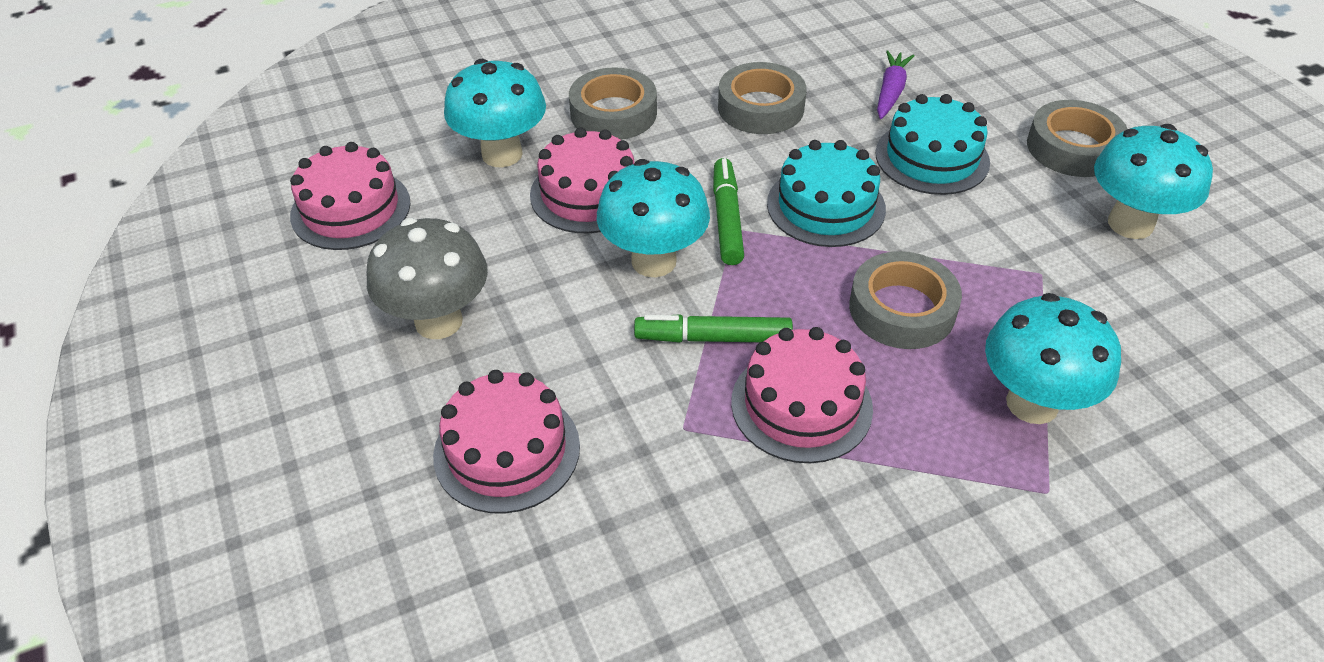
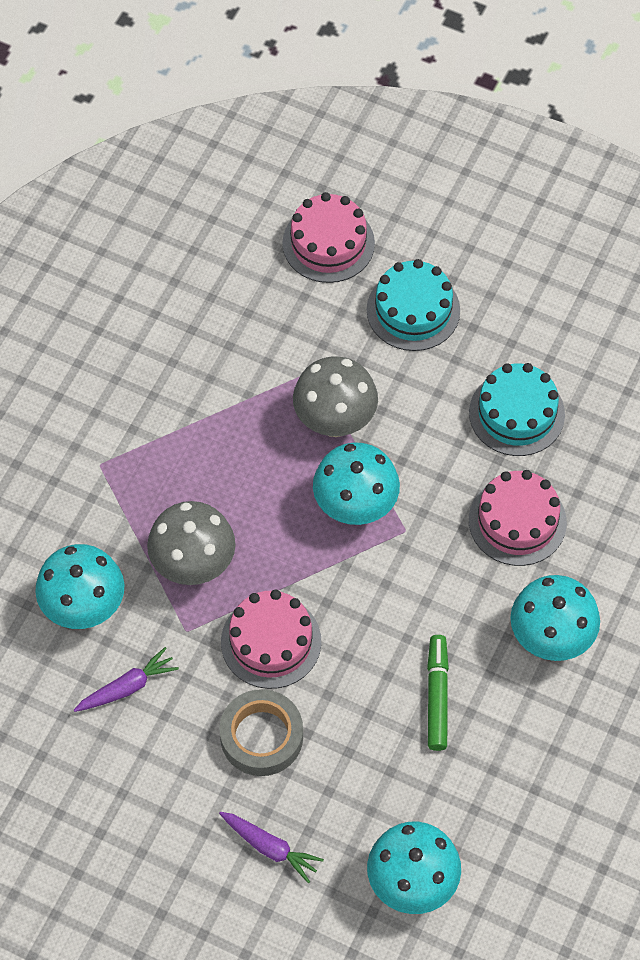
green marker: 2 -> 1
grey mushroom: 1 -> 2
grey tape: 4 -> 1
pink cake: 4 -> 3
purple carrot: 1 -> 2

